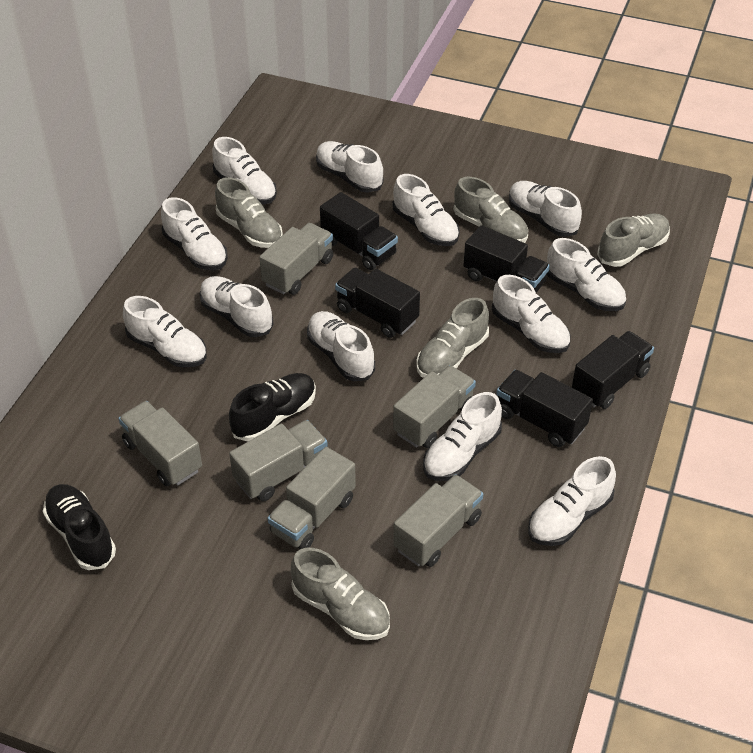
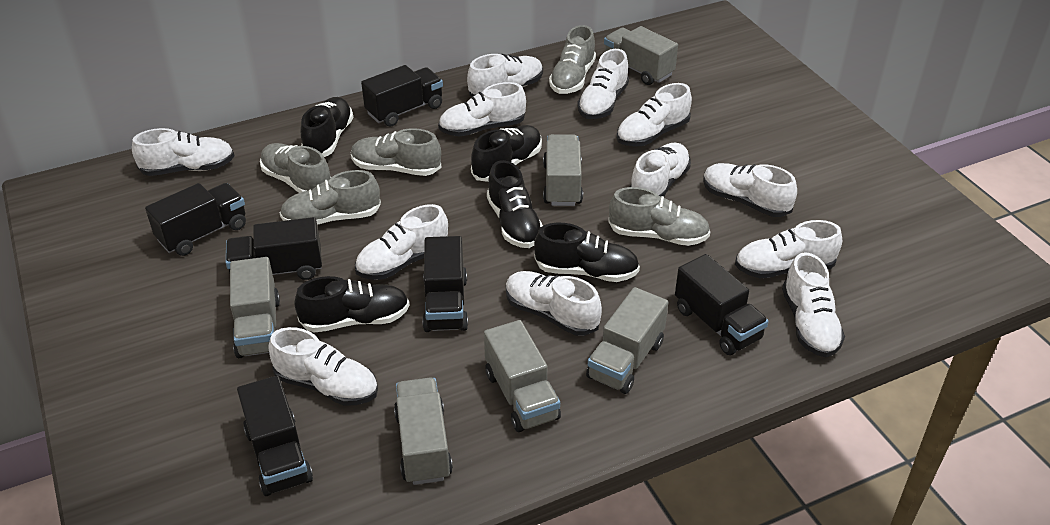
black shoe: 2 -> 5
black truck: 5 -> 6

